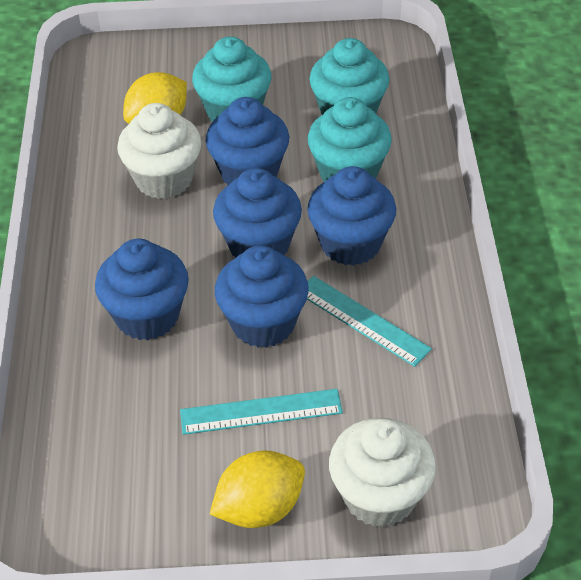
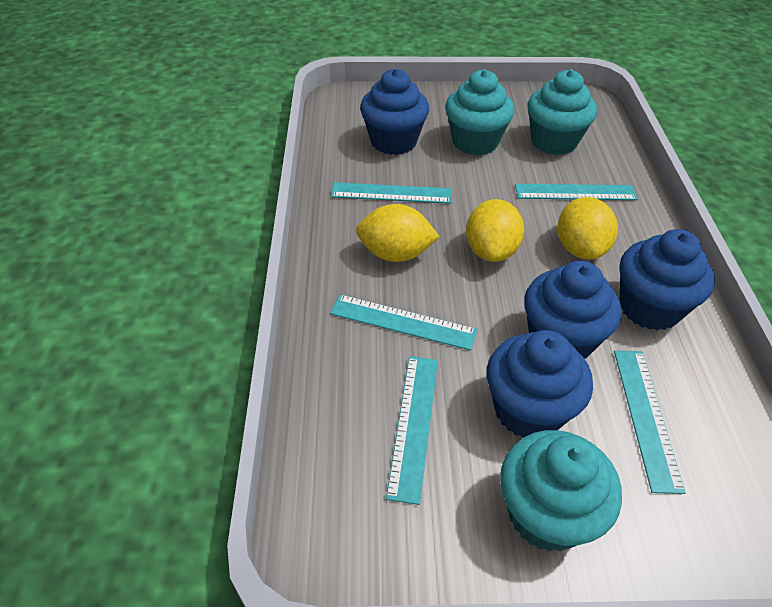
blue cupcake: 5 -> 4
turquoise ruler: 2 -> 5
white cupcake: 2 -> 0
yellow lemon: 2 -> 3

